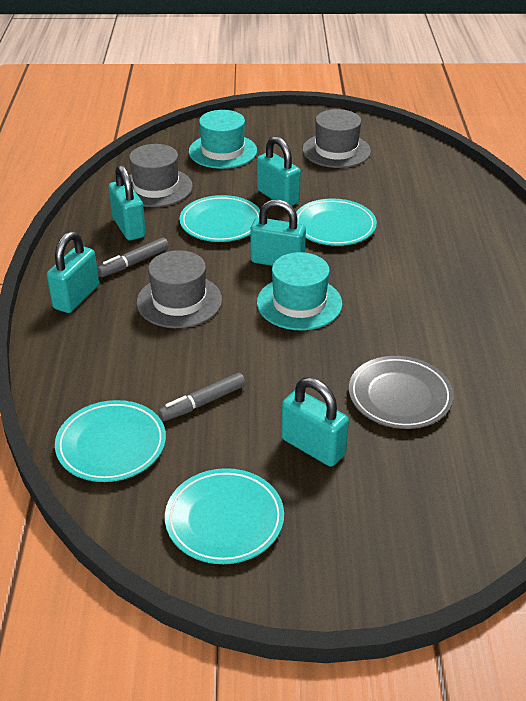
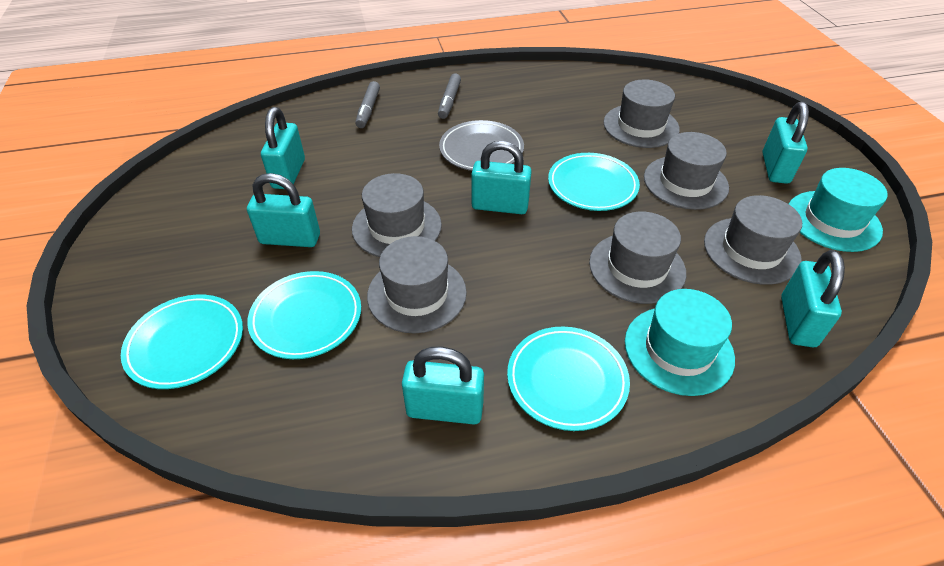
grey hat: 3 -> 6
turquoise padlock: 5 -> 6

